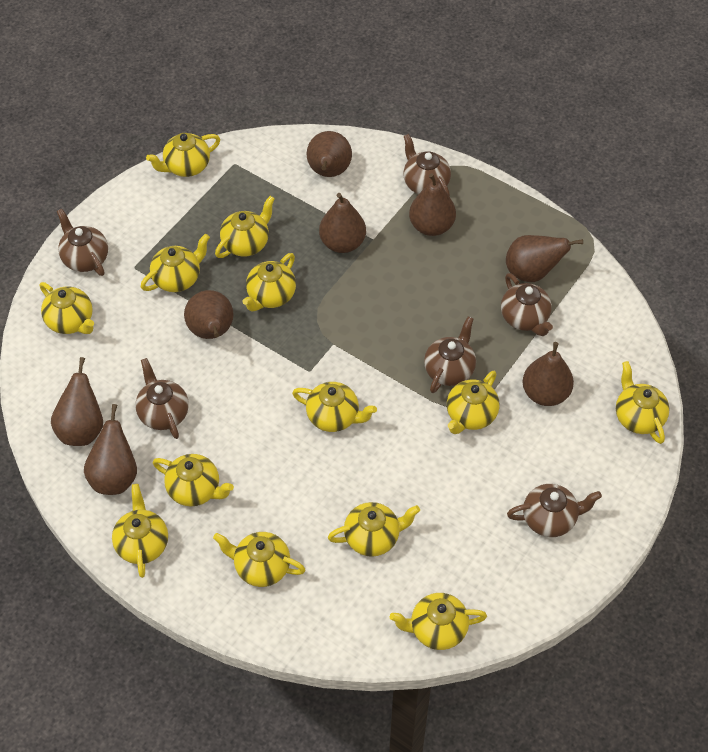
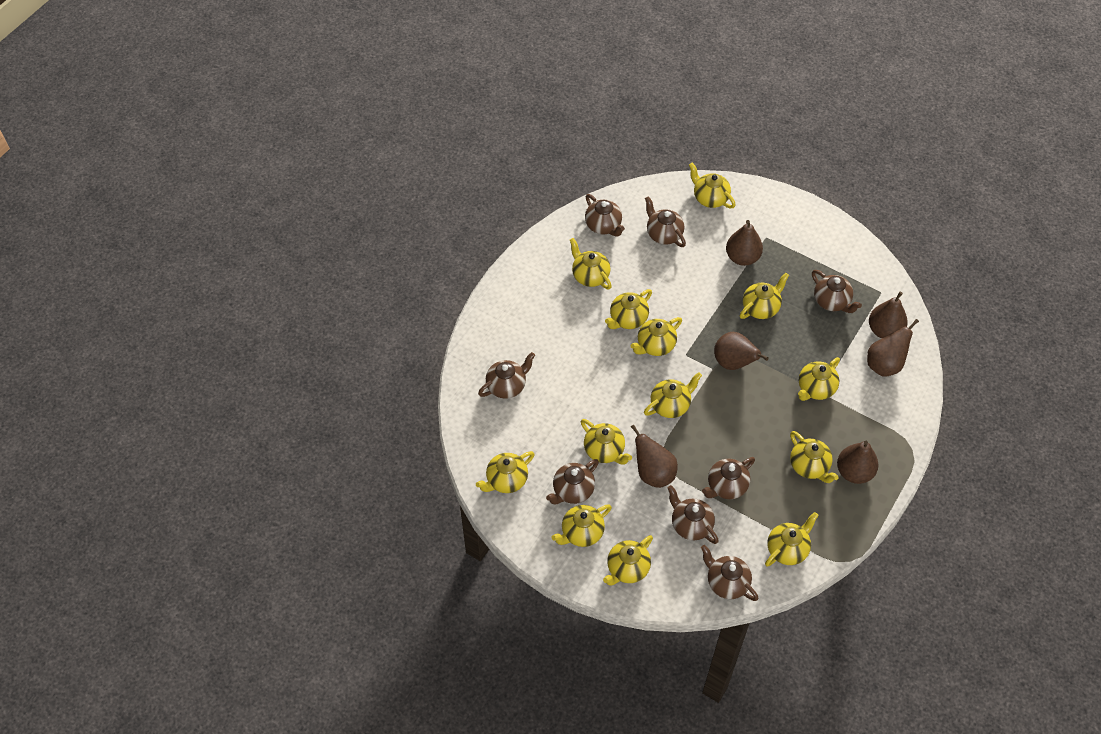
brown pear: 8 -> 6
brown teapot: 6 -> 8

